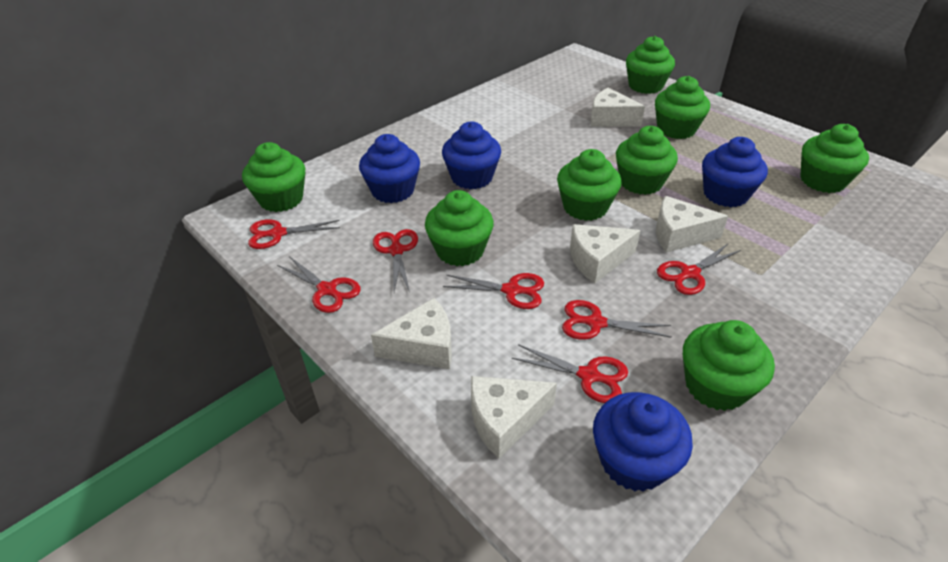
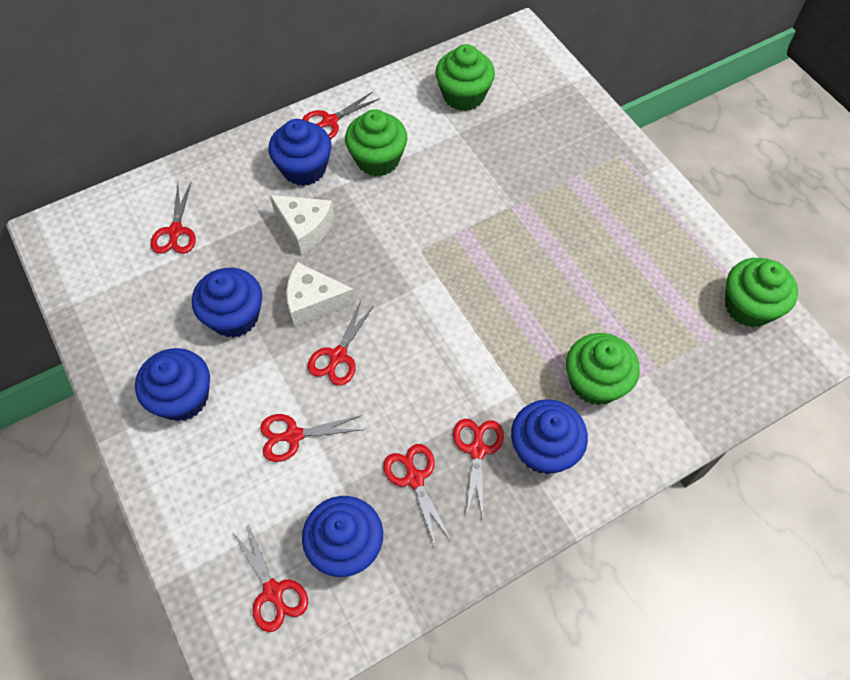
blue cupcake: 4 -> 5
green cupcake: 8 -> 4
white cheese: 5 -> 2

